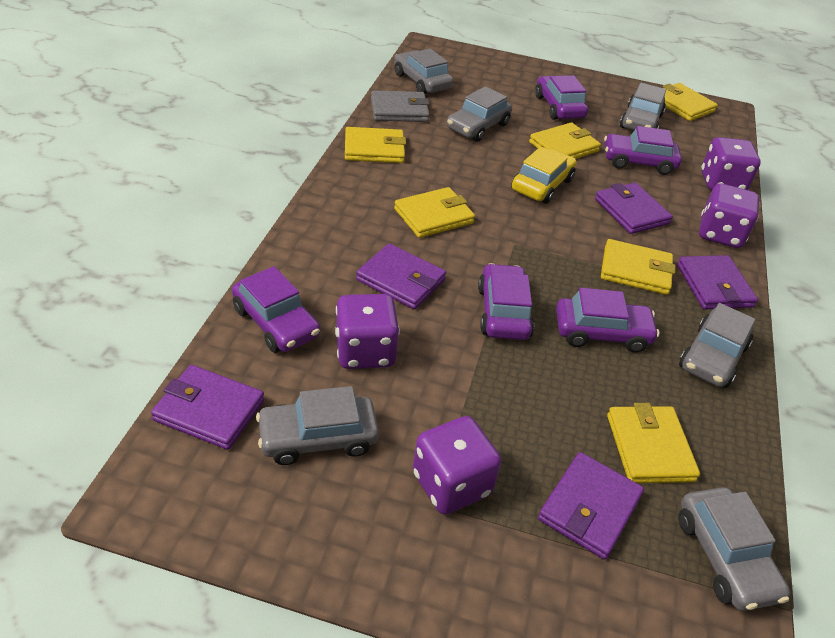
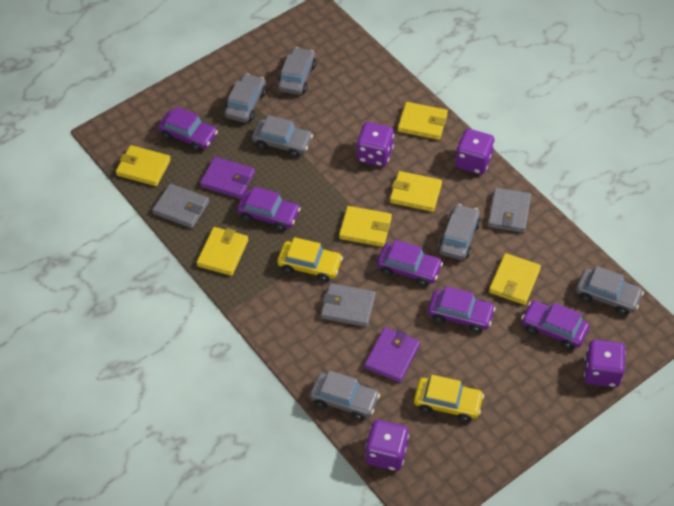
grey wallet: 1 -> 3
purple wallet: 5 -> 2
yellow car: 1 -> 2

